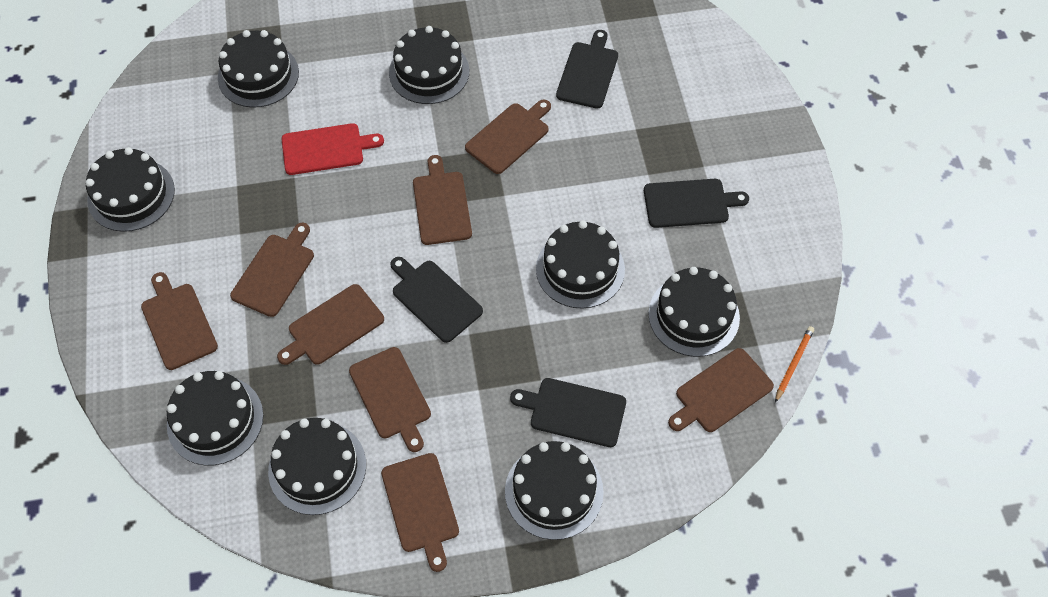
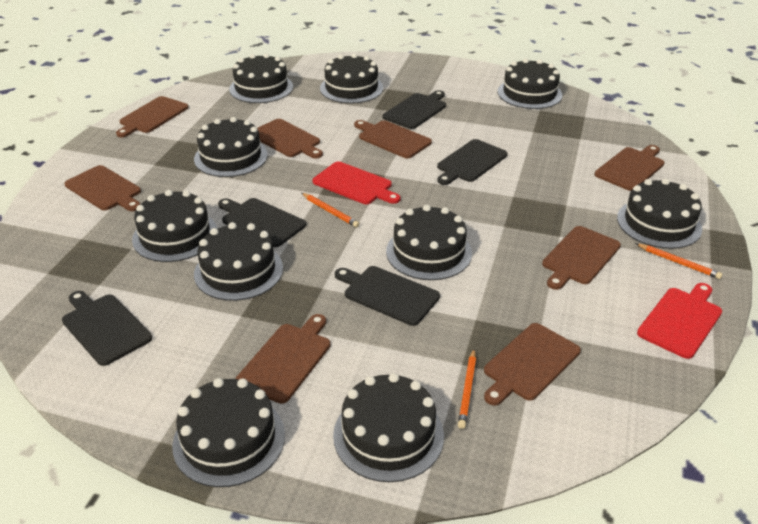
black cake: 8 -> 10
black cutting board: 4 -> 5
orange pencil: 1 -> 3
red cutting board: 1 -> 2

